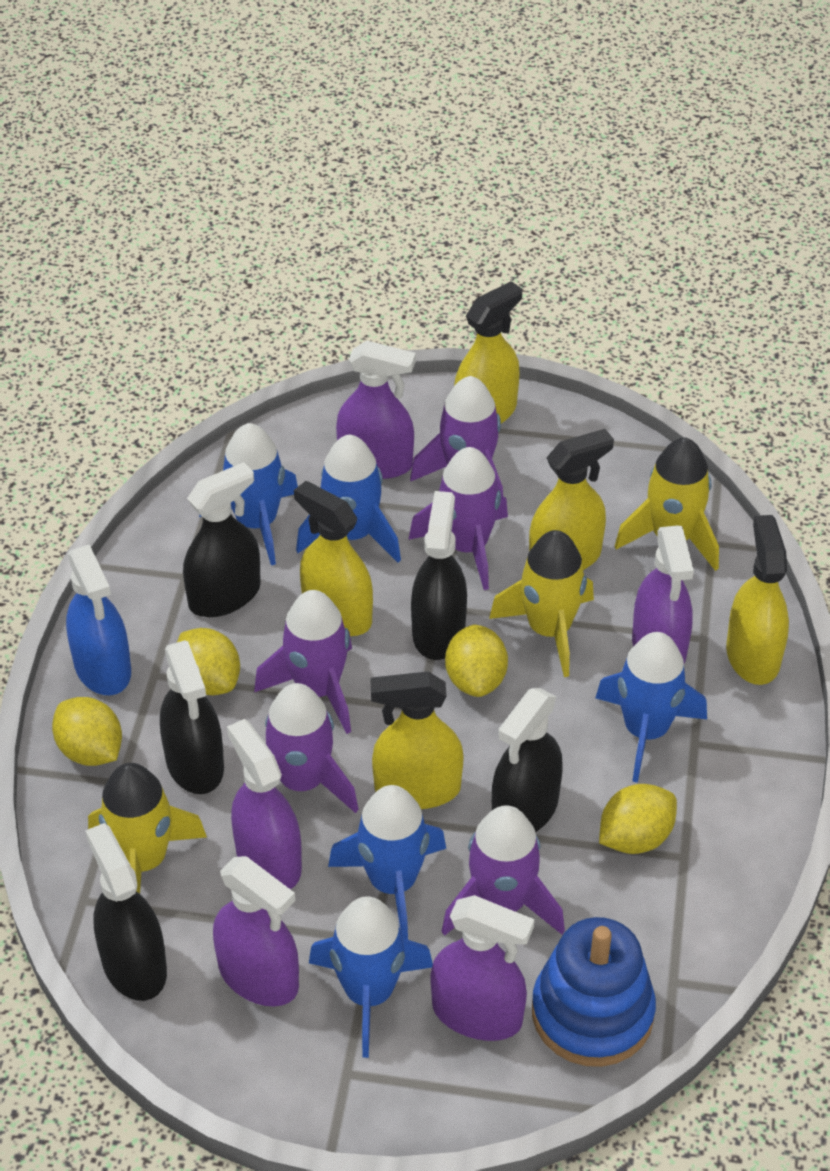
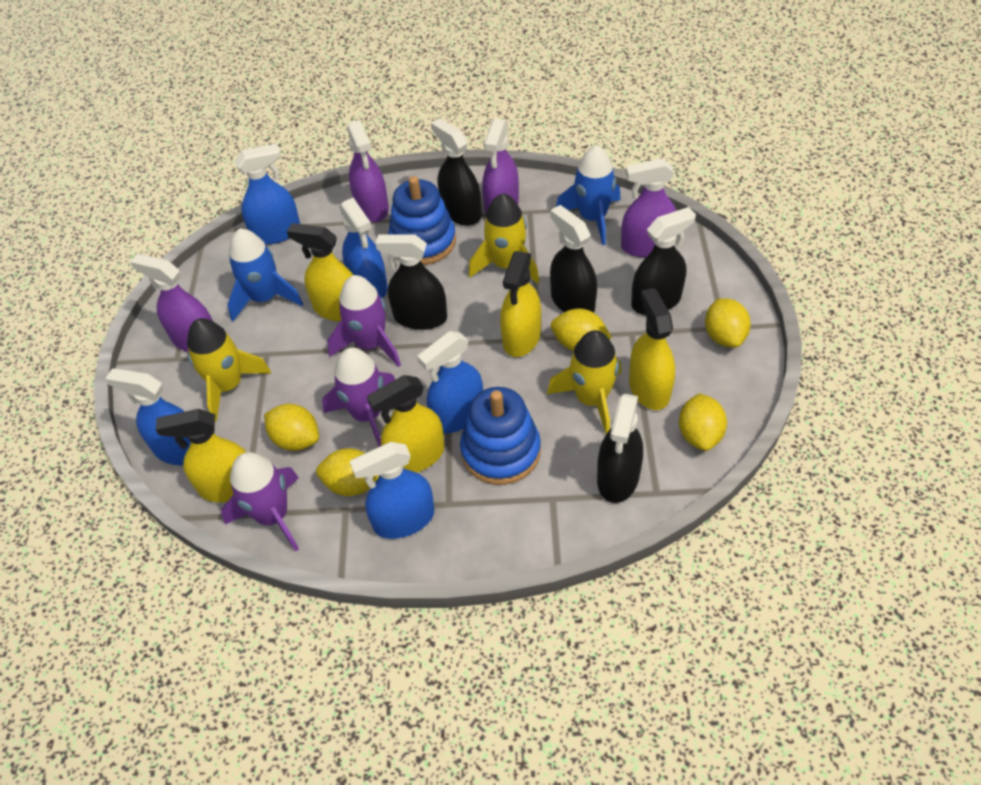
blue rocket: 5 -> 2
blue spray bottle: 1 -> 5
blue stacking toy: 1 -> 2
purple rocket: 5 -> 3
purple spray bottle: 5 -> 4
yellow lemon: 4 -> 5

